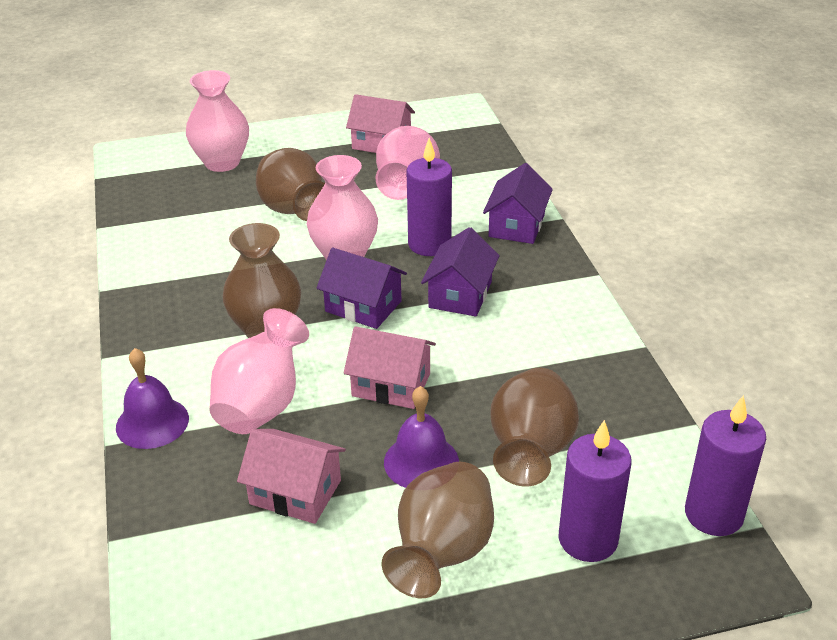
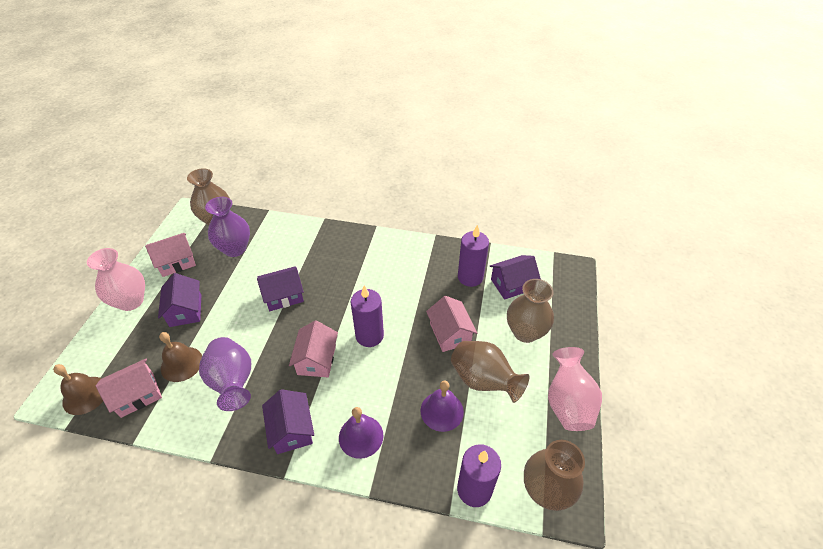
brown bell: 0 -> 2
pink house: 3 -> 4
pink vase: 4 -> 2
purple house: 3 -> 4
purple vase: 0 -> 2

